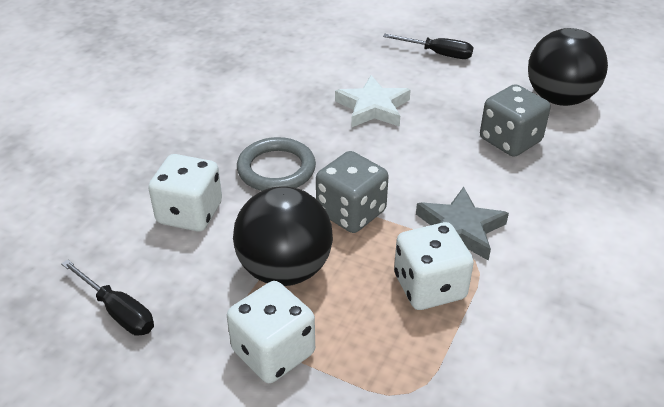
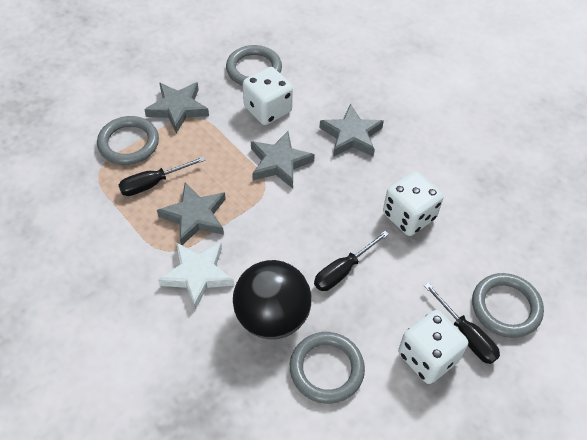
black ball: 2 -> 1
black screwdriver: 2 -> 3
grey dice: 2 -> 0
grey ring: 1 -> 4
grey star: 1 -> 4

